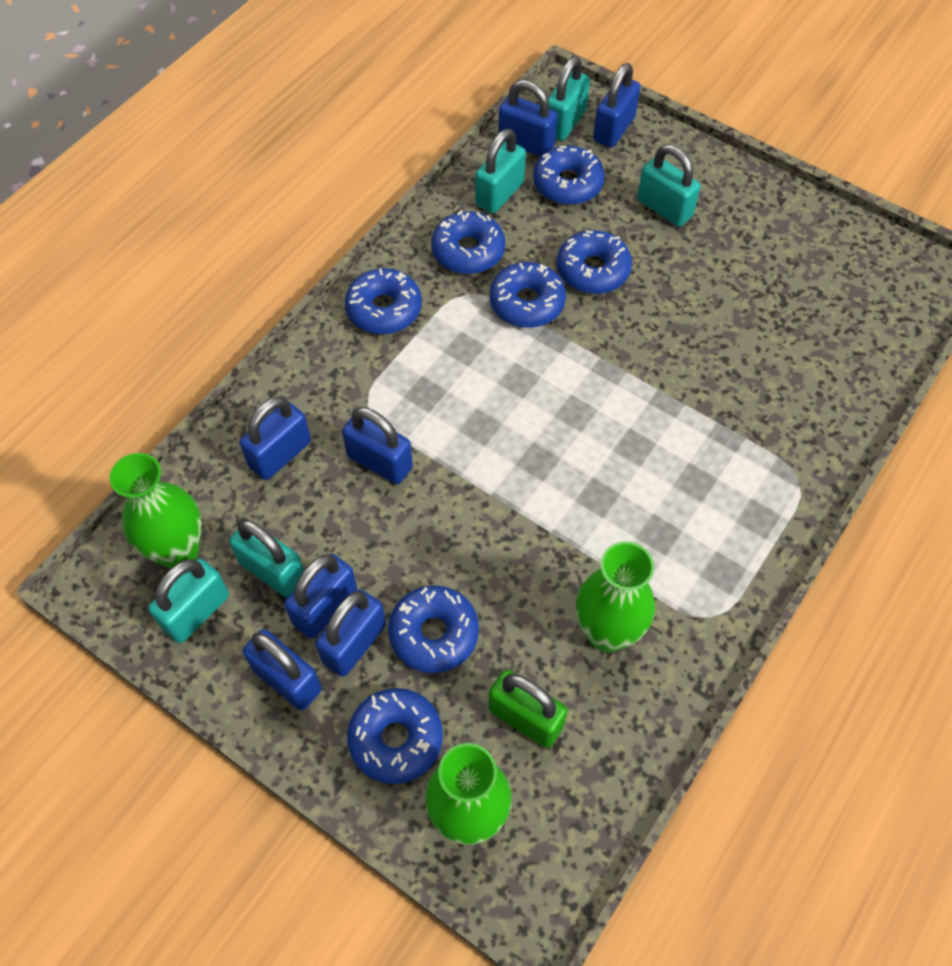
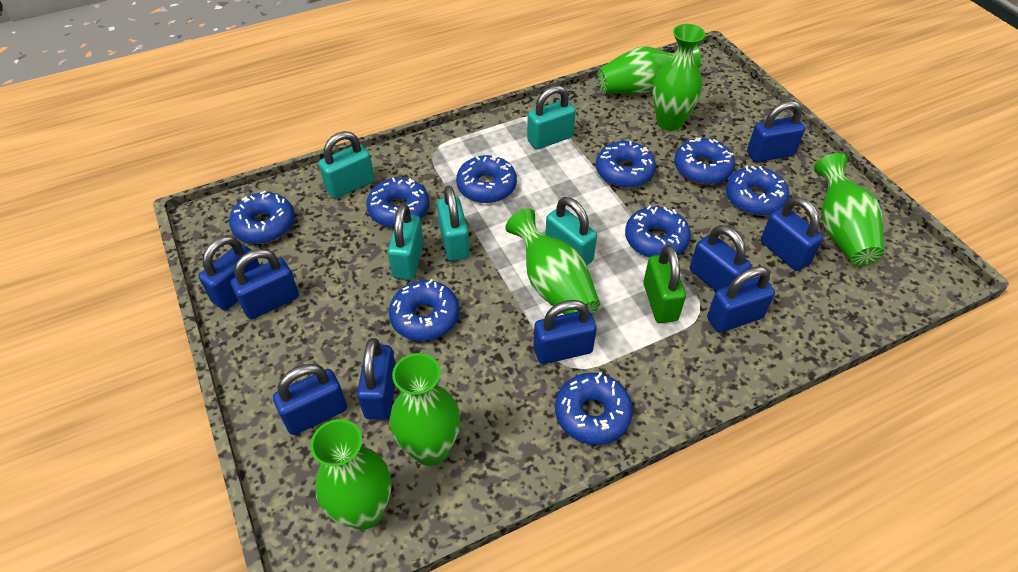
blue donut: 7 -> 9
blue padlock: 7 -> 9
green vase: 3 -> 6

